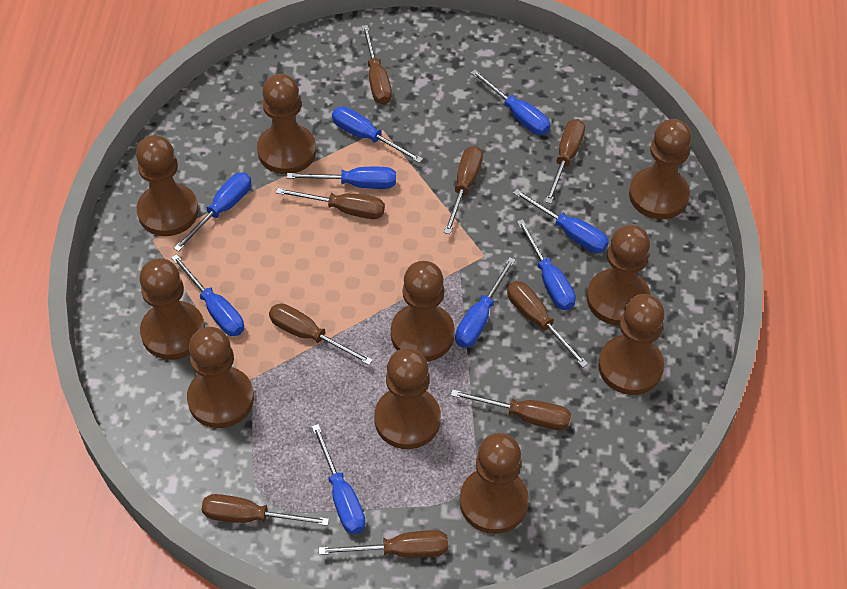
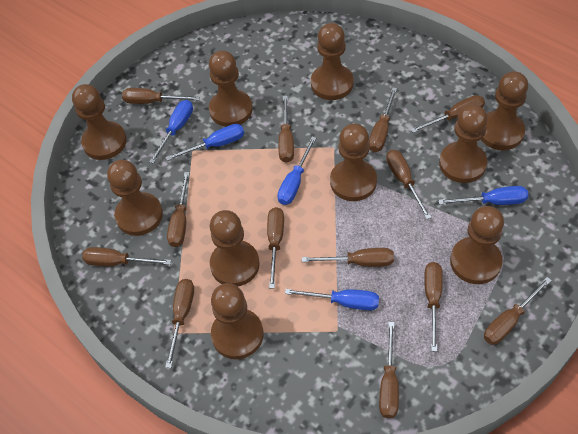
blue screwdriver: 9 -> 5
brown screwdriver: 9 -> 13

